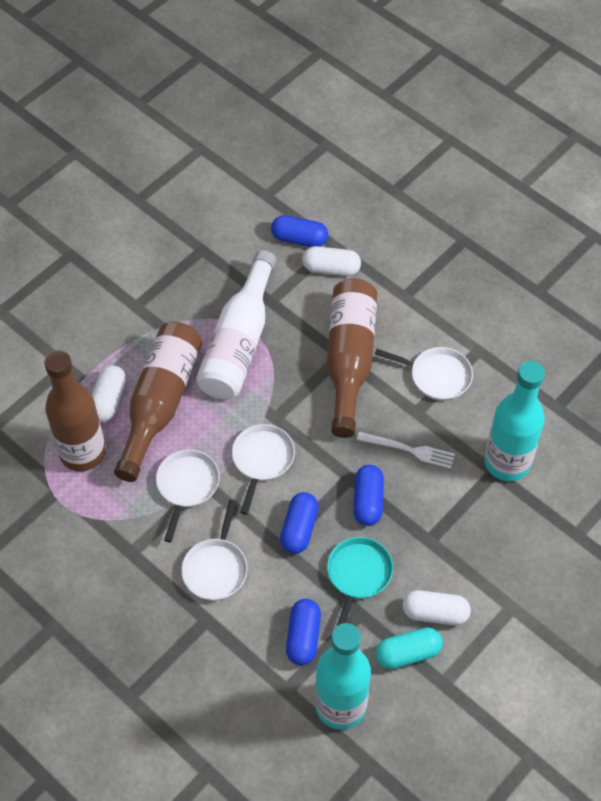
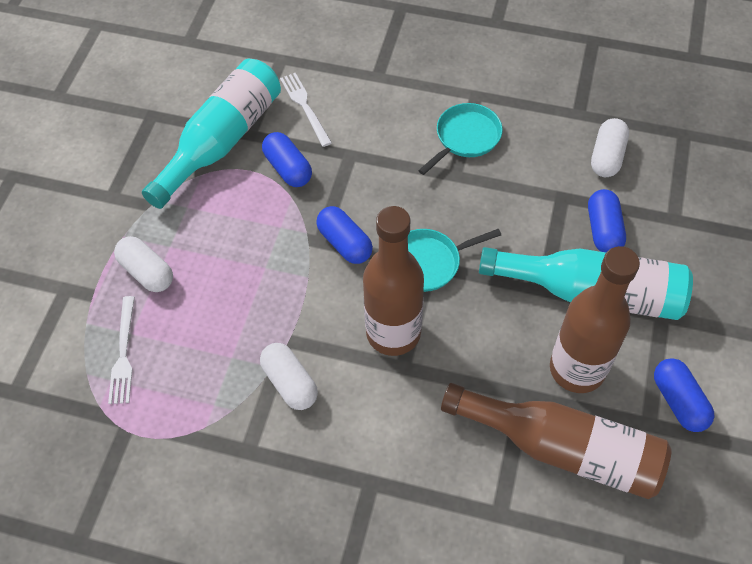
turquoise capsule: 1 -> 0
turquoise pan: 1 -> 2
white bottle: 1 -> 0
white fork: 1 -> 2
white pan: 4 -> 0

